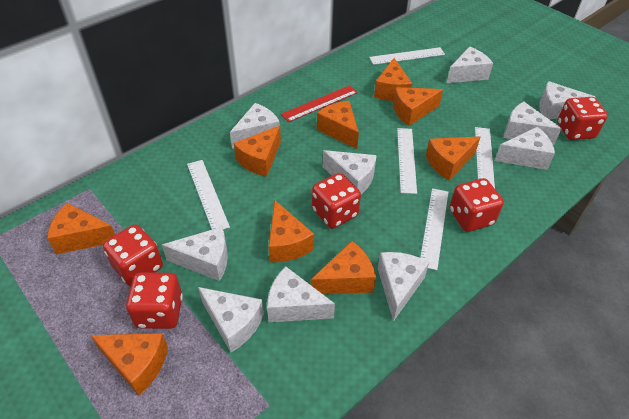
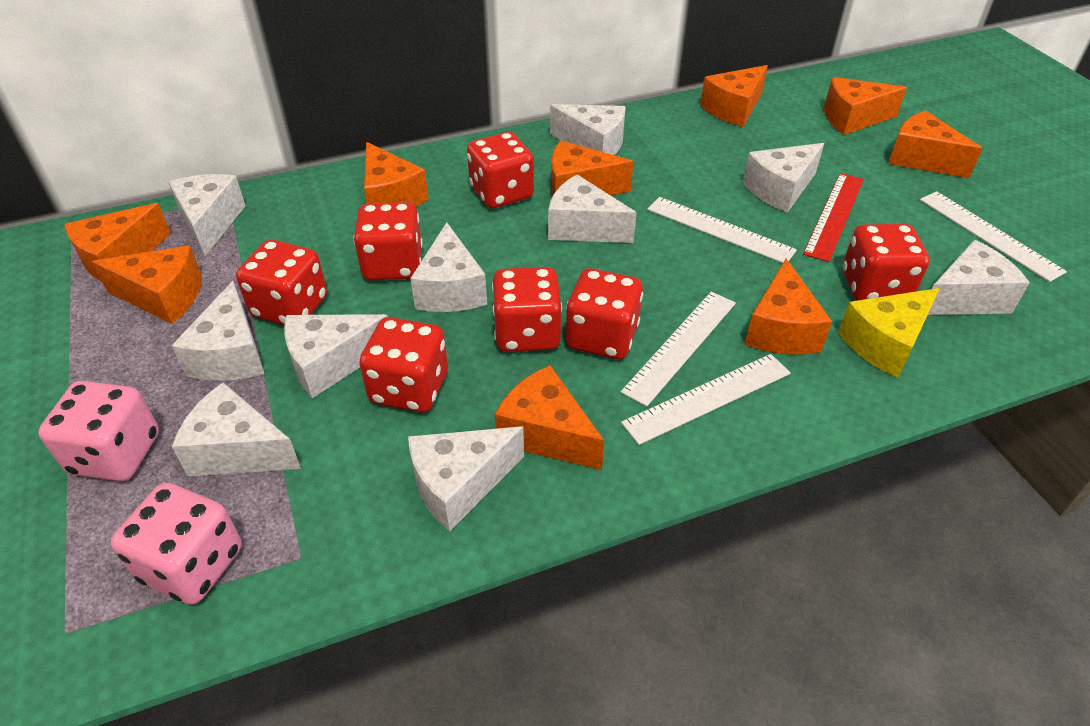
pink dice: 0 -> 2
red dice: 5 -> 7
white ruler: 5 -> 4
yellow cheese: 0 -> 1

